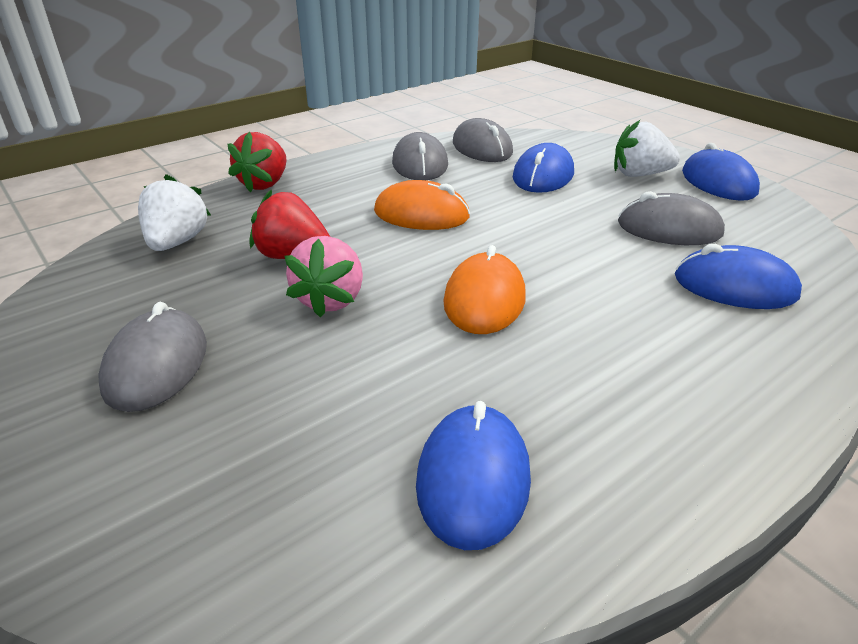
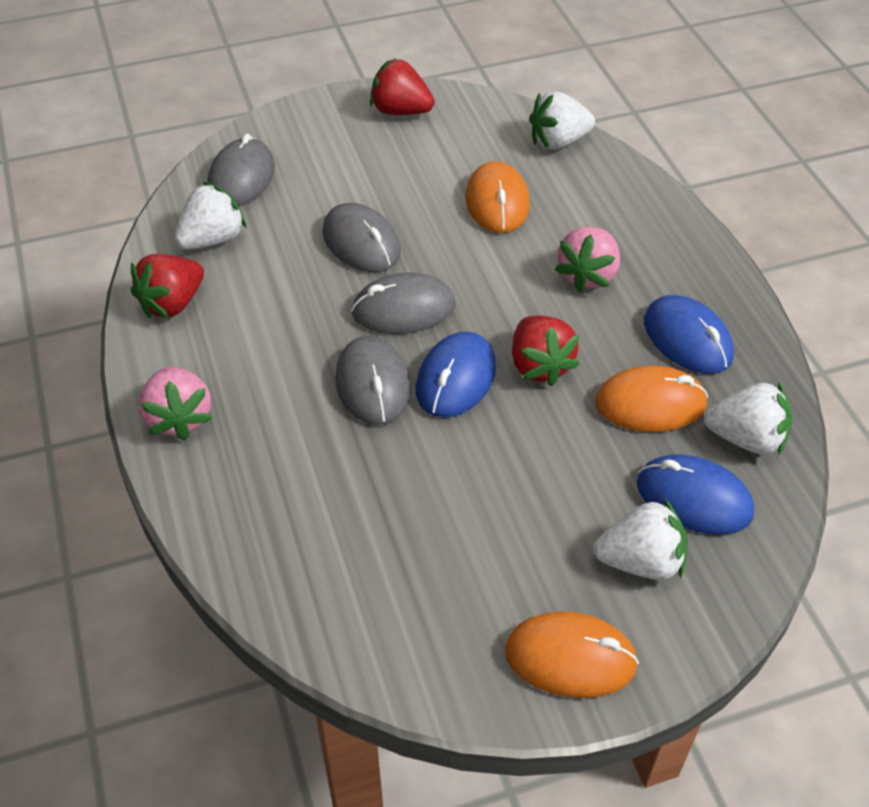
blue mouse: 4 -> 3
orange mouse: 2 -> 3
pink strawberry: 1 -> 2
red strawberry: 2 -> 3
white strawberry: 2 -> 4

